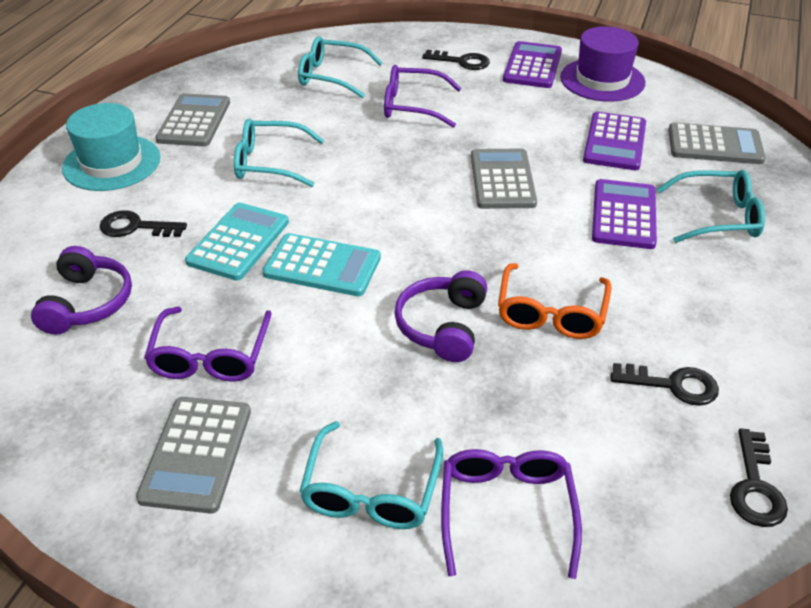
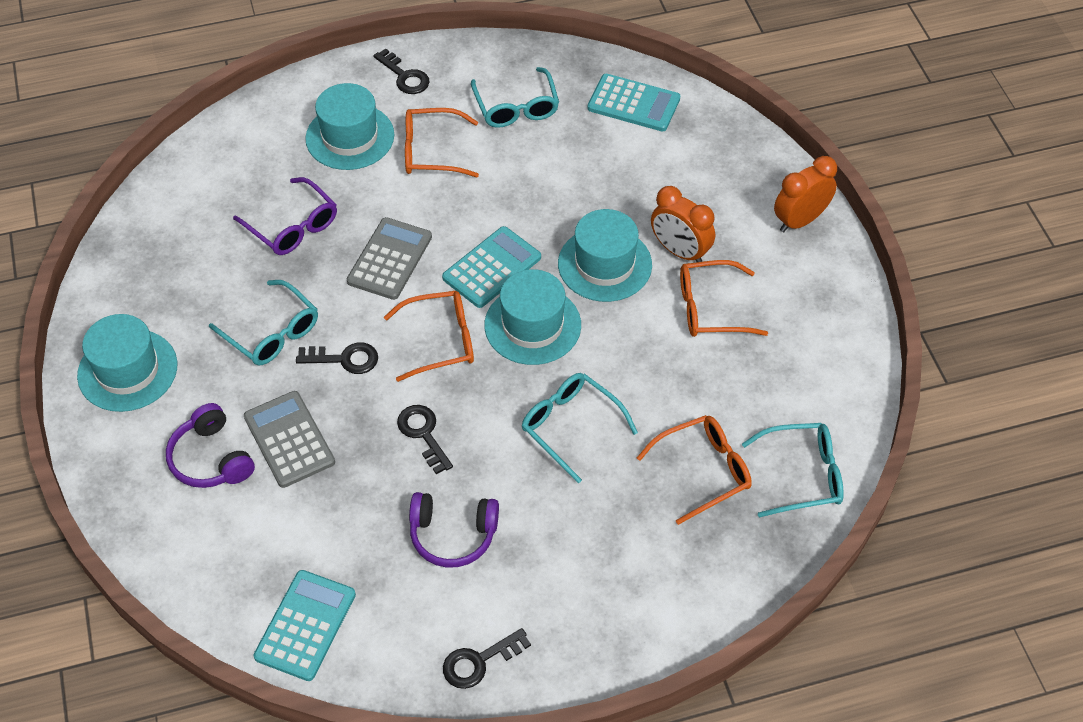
grey calculator: 4 -> 2
orange clock: 0 -> 2
orange glasses: 1 -> 4
purple calculator: 3 -> 0
purple glasses: 3 -> 1
purple hat: 1 -> 0
turquoise calculator: 2 -> 3
turquoise hat: 1 -> 4

